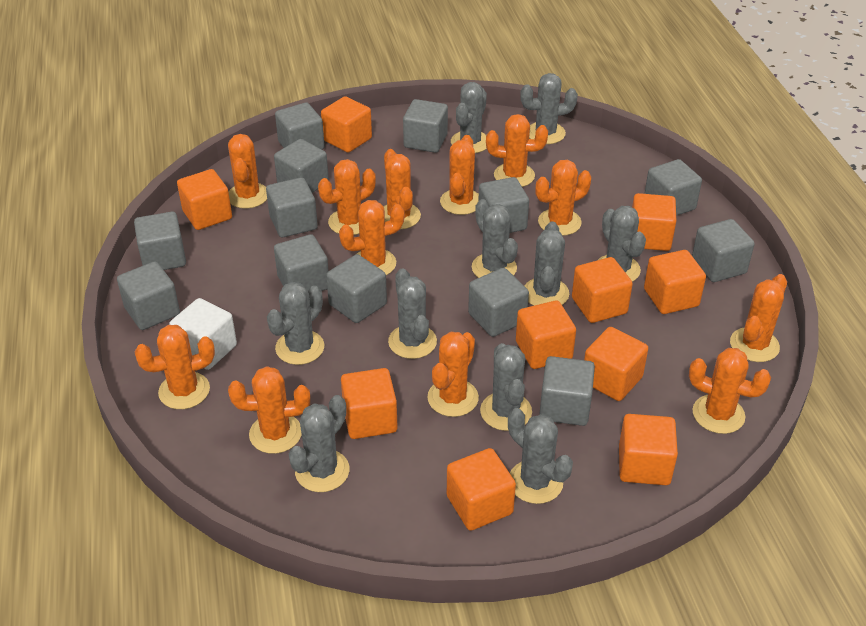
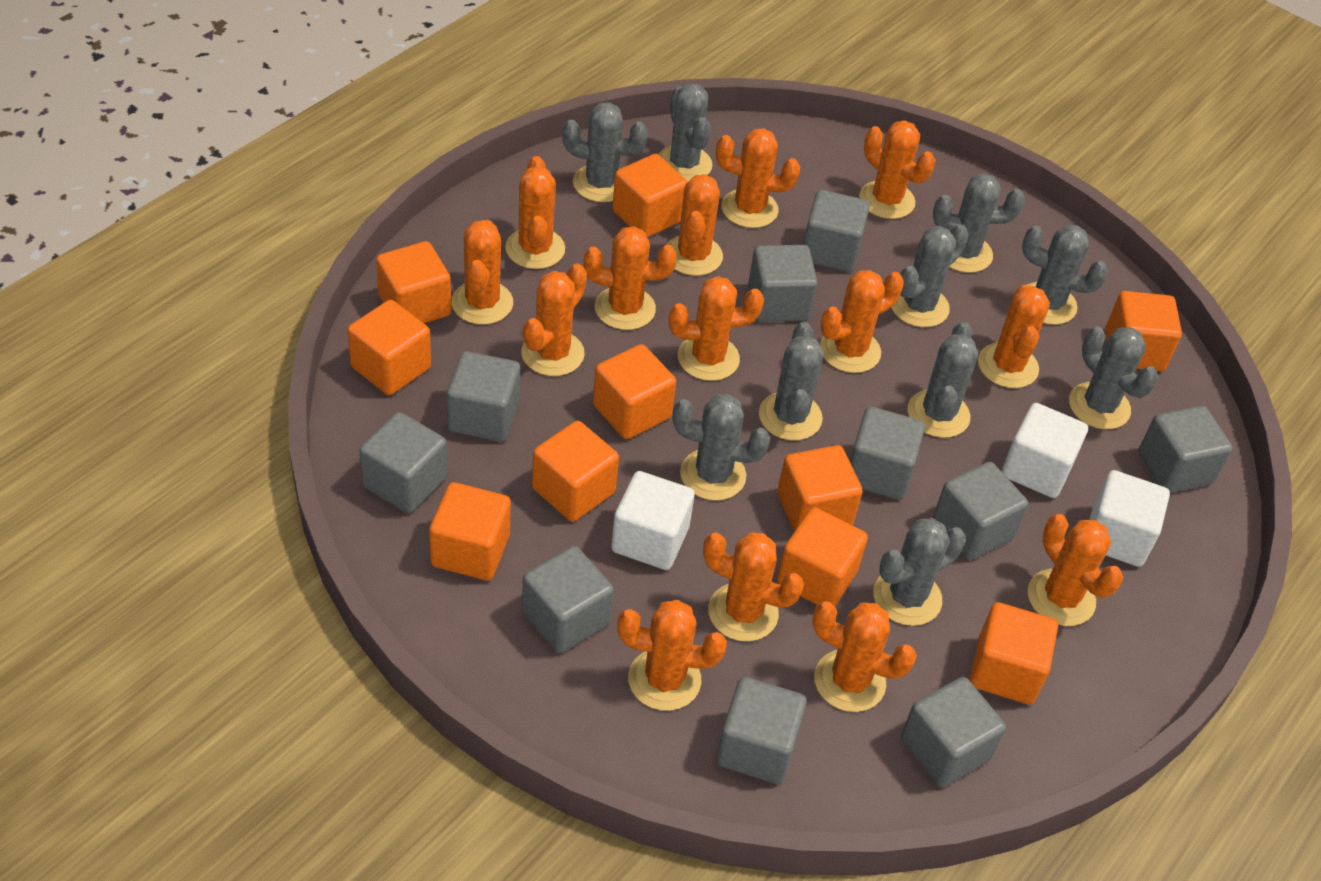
grey cube: 13 -> 10
orange cactus: 12 -> 14
white cube: 1 -> 3

